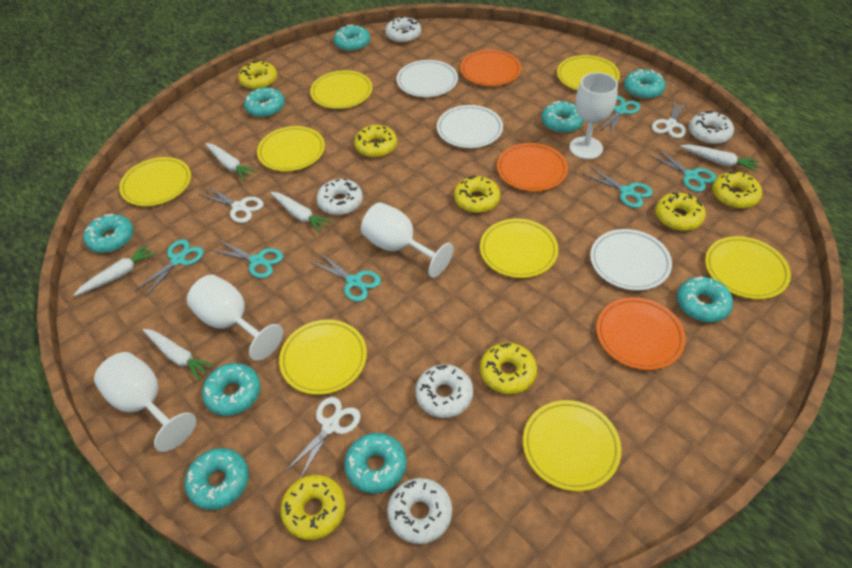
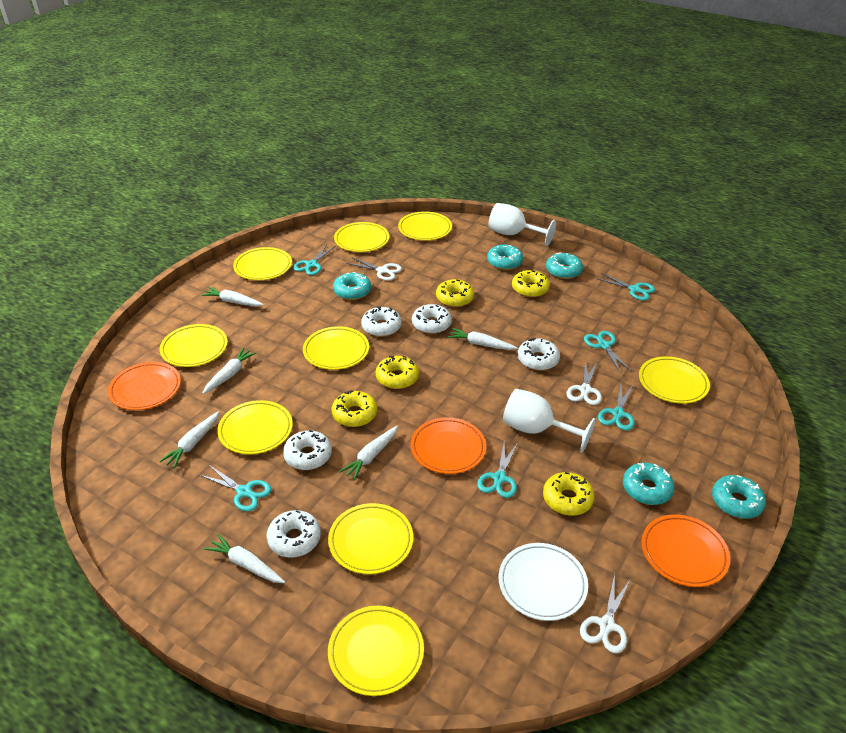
turquoise donut: 9 -> 5
white carrot: 5 -> 6
white goblet: 4 -> 2
white plate: 3 -> 1
yellow donut: 7 -> 5
yellow plate: 8 -> 9

